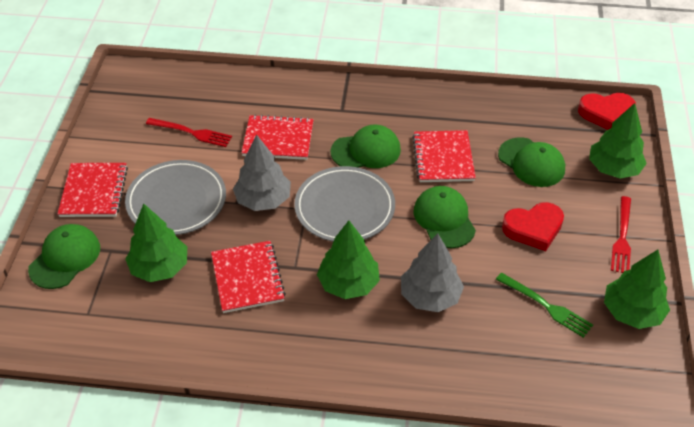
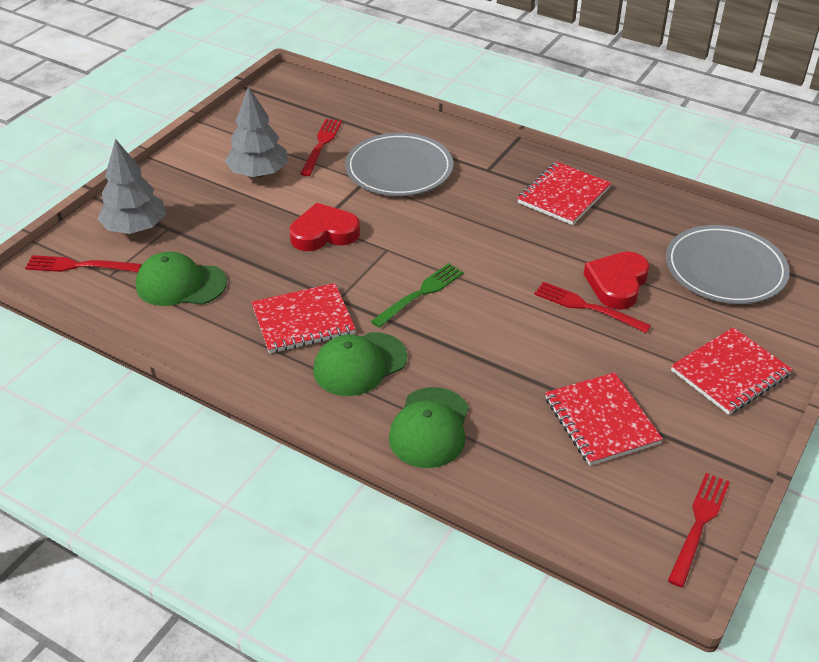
green cap: 4 -> 3
green tree: 4 -> 0
red fork: 2 -> 4

